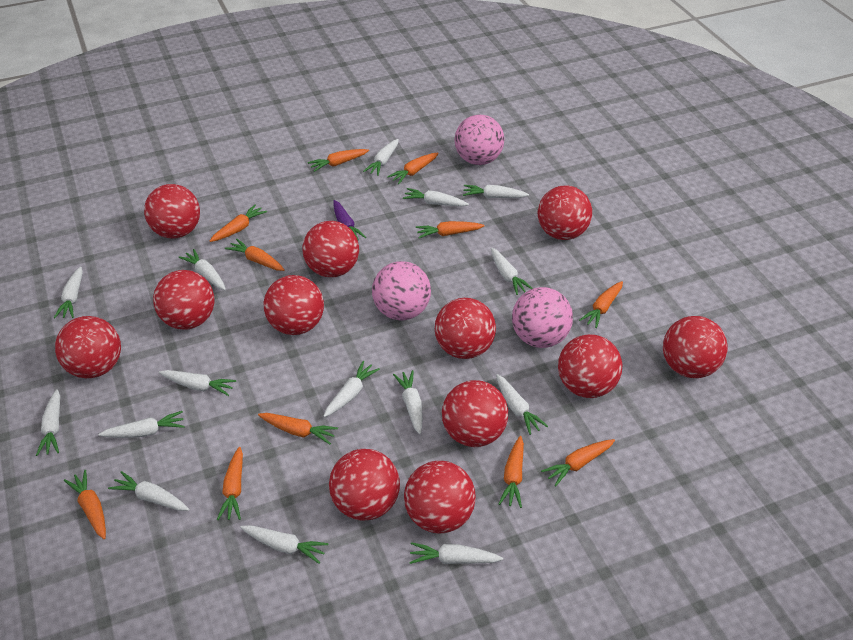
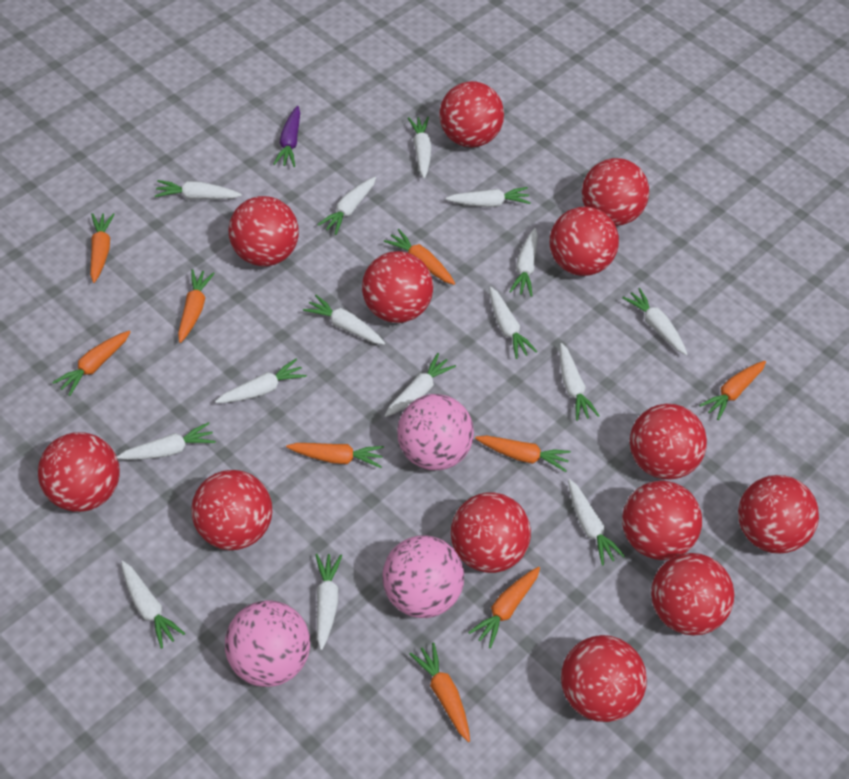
orange carrot: 11 -> 9
red ball: 12 -> 13

